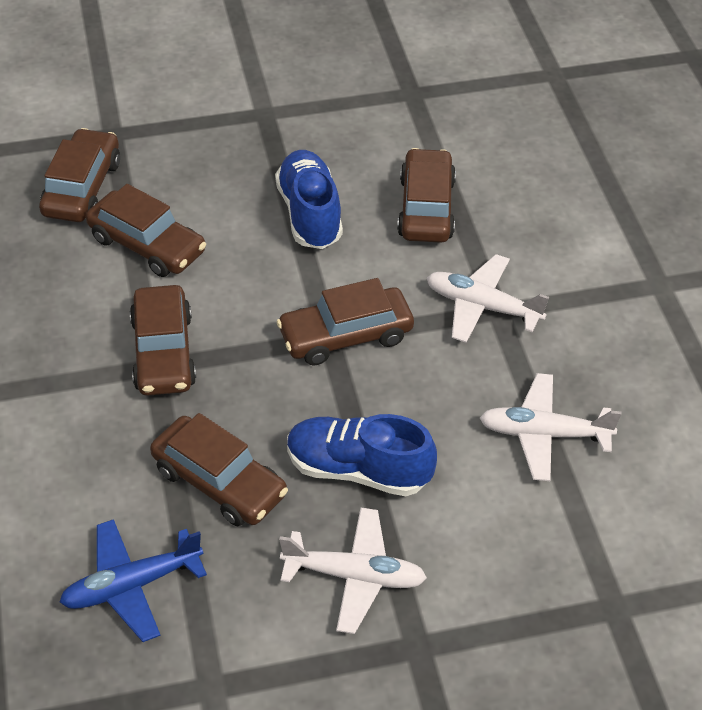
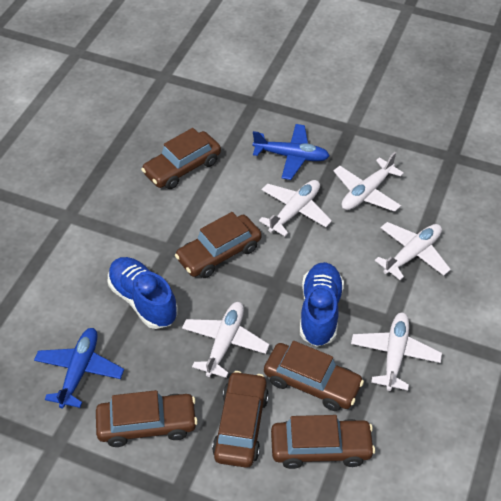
blue plane: 1 -> 2
white plane: 3 -> 5

